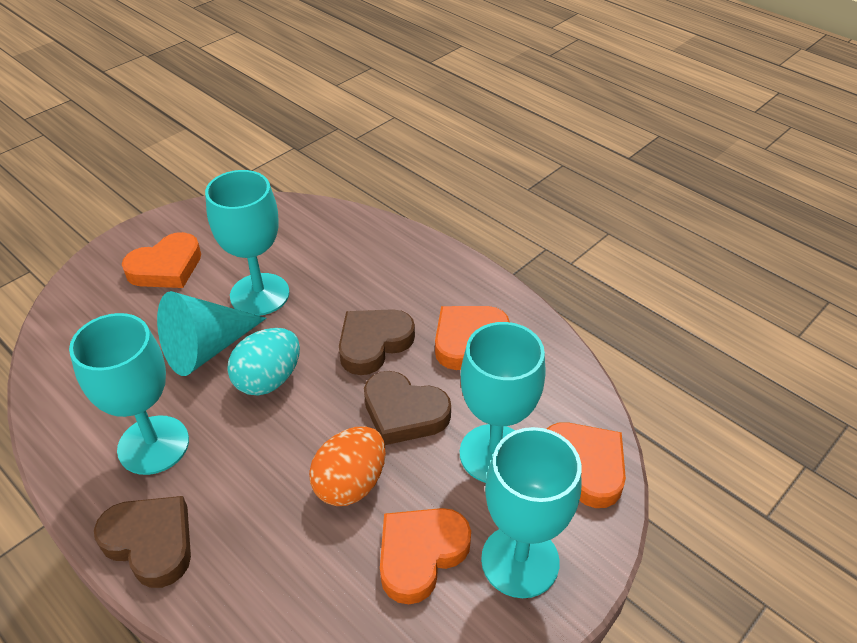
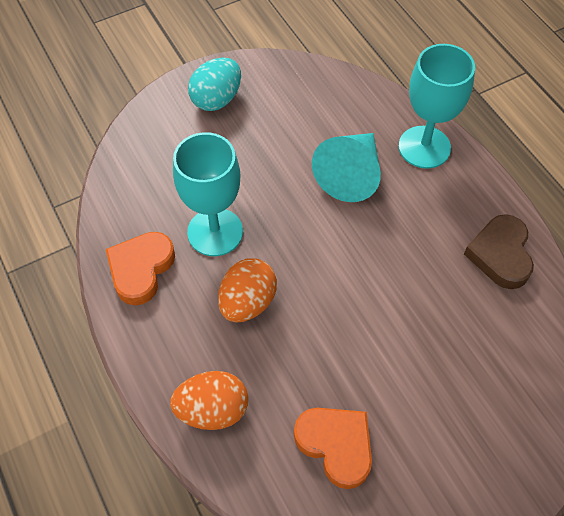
brown heart: 3 -> 1
orange egg: 1 -> 2
orange heart: 4 -> 2
turquoise goblet: 4 -> 2

